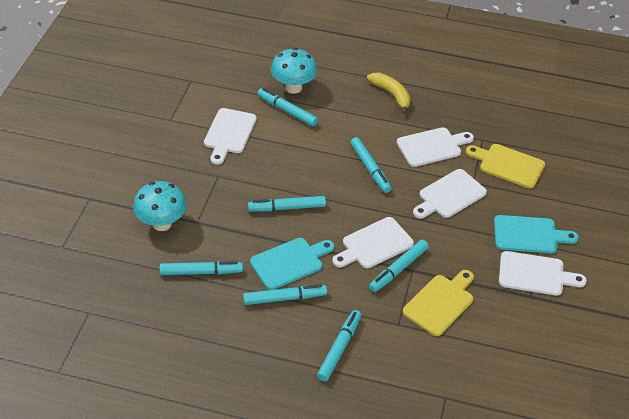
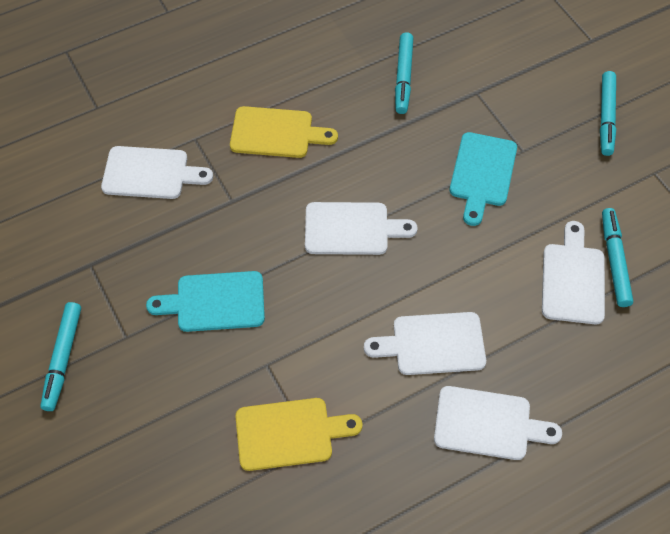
turquoise marker: 7 -> 4
turquoise mushroom: 2 -> 0
yellow banana: 1 -> 0

